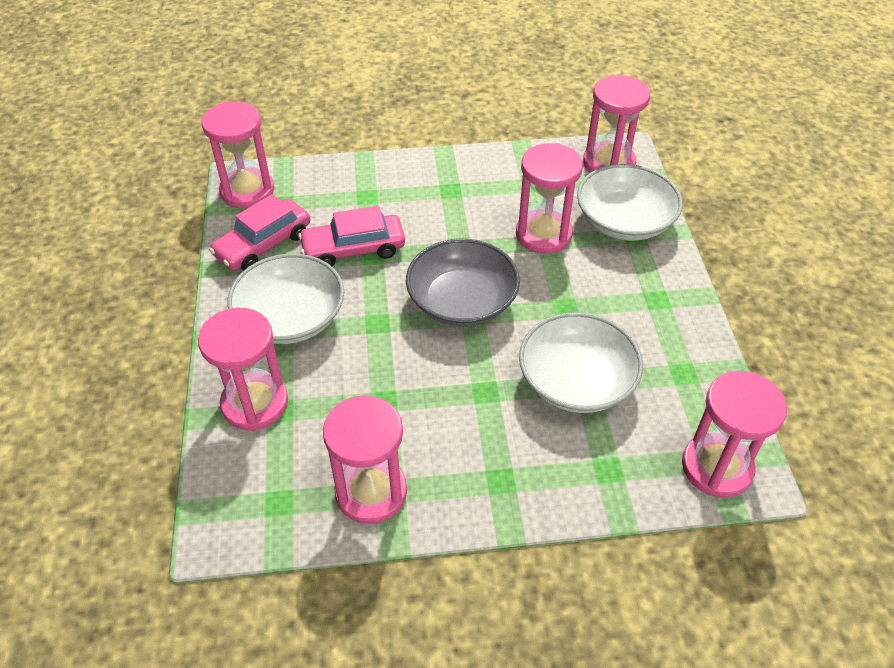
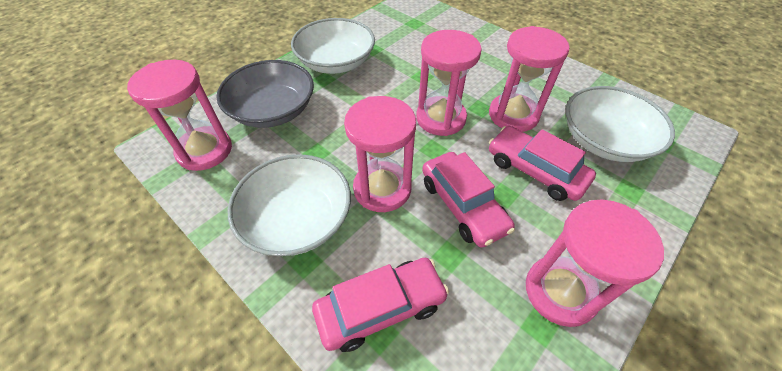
pink car: 2 -> 3
pink hourglass: 6 -> 5

